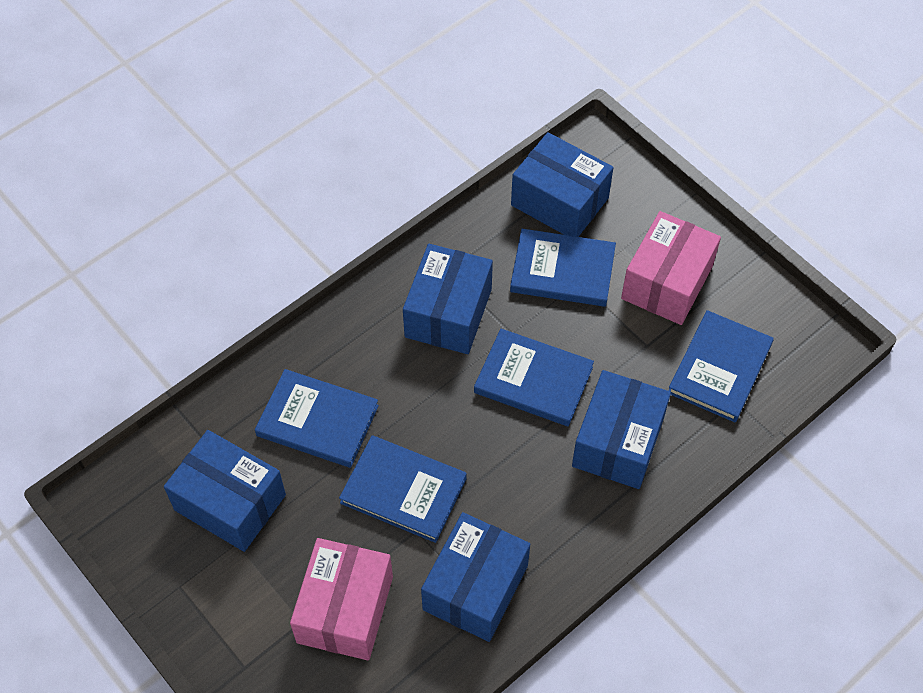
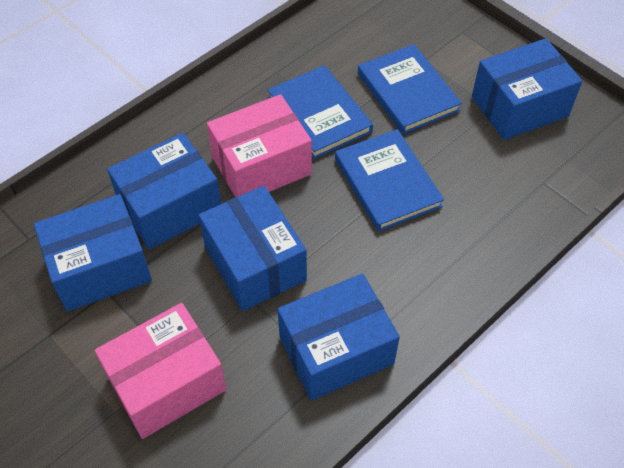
blue book: 5 -> 3

